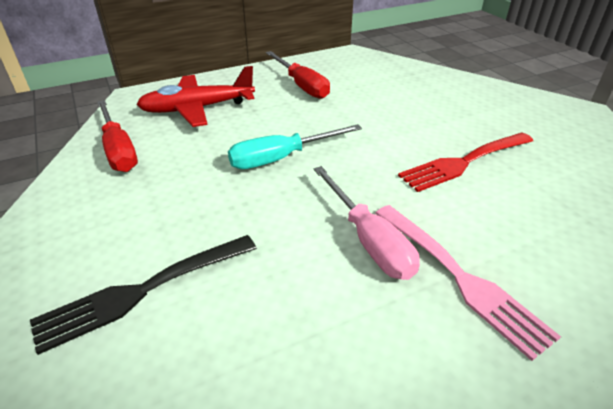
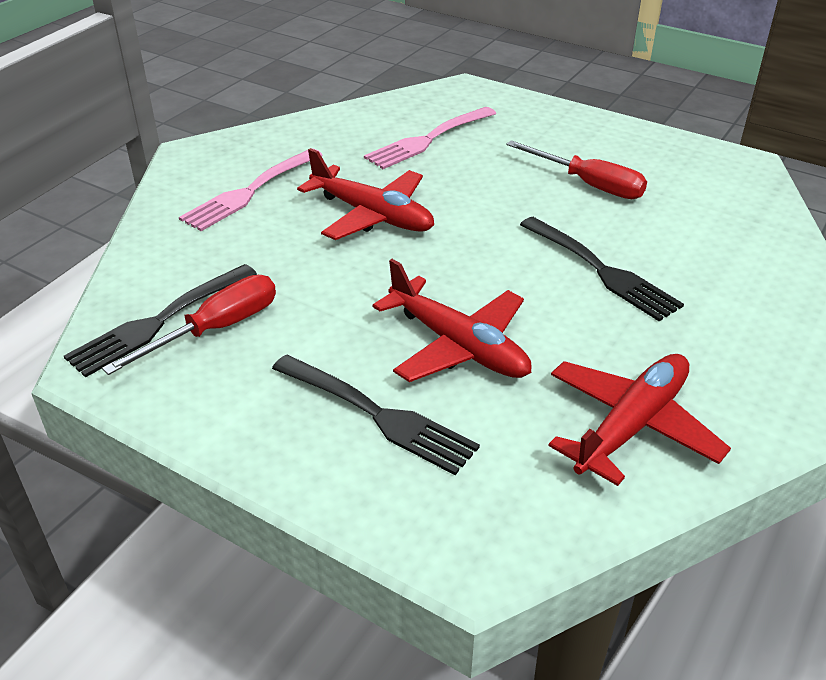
black fork: 1 -> 3
pink fork: 1 -> 2
pink screwdriver: 1 -> 0
red fork: 1 -> 0
red plane: 1 -> 3
turquoise screwdriver: 1 -> 0

